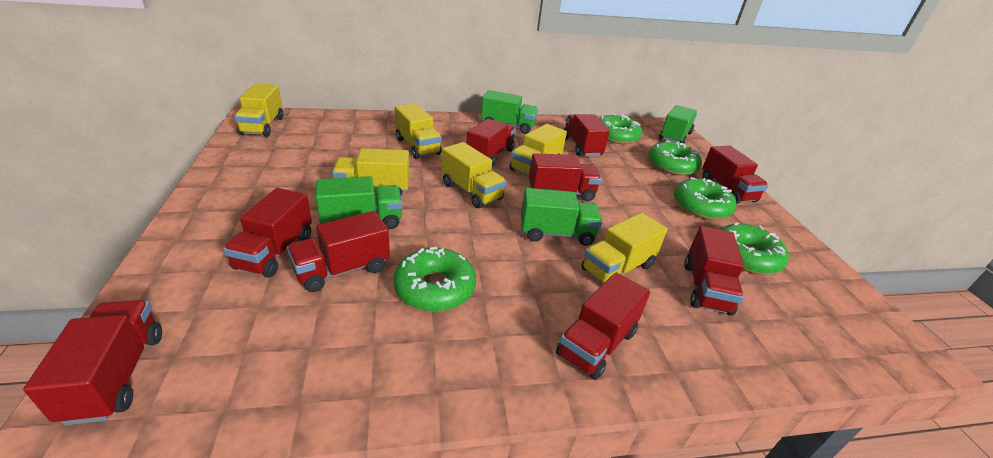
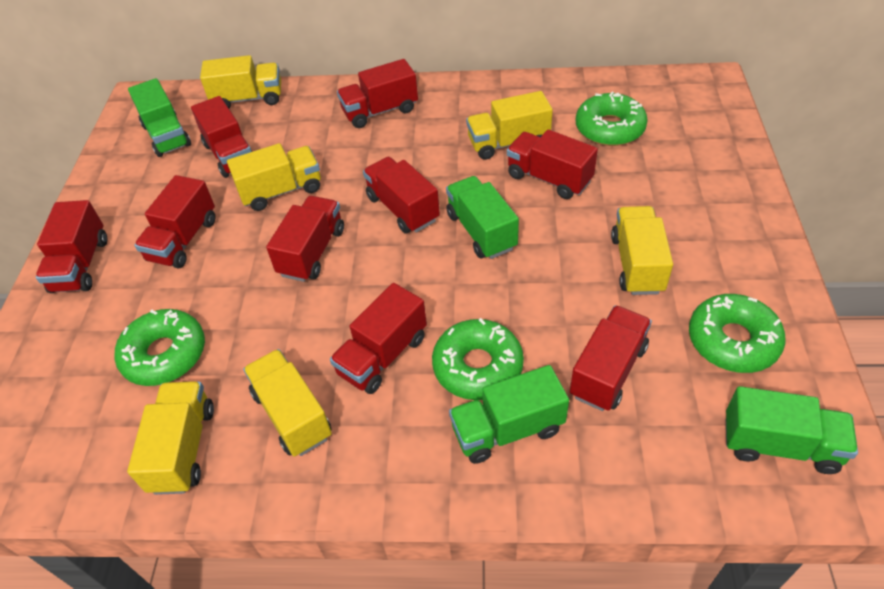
green donut: 5 -> 4

